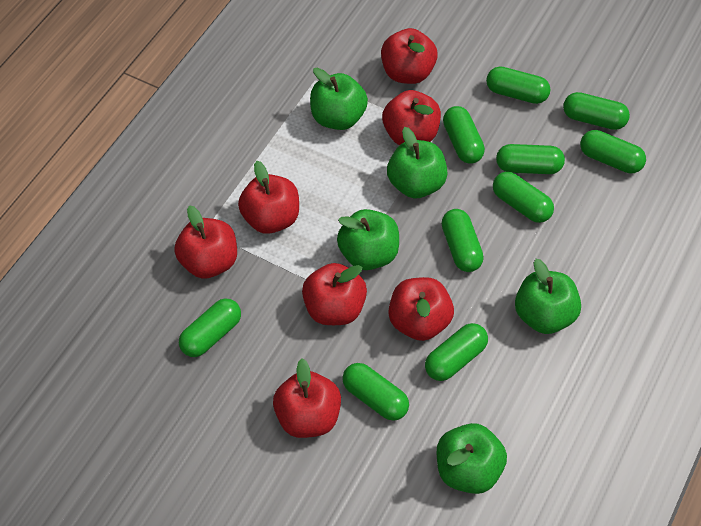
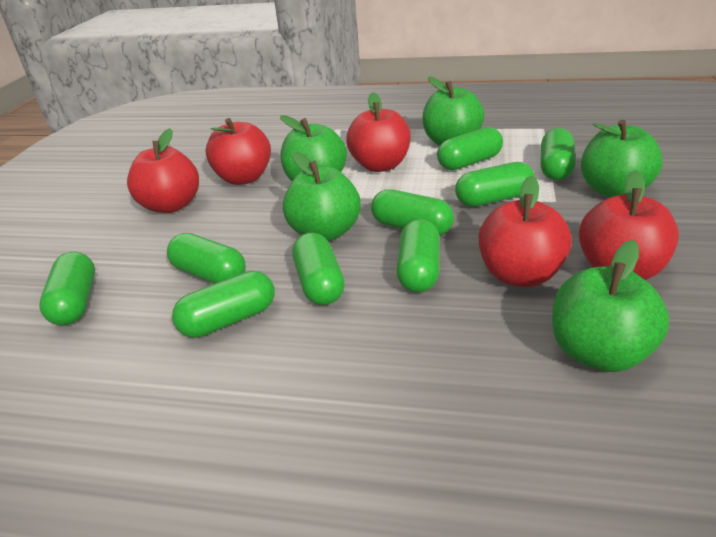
green capsule: 10 -> 9
red apple: 7 -> 5

